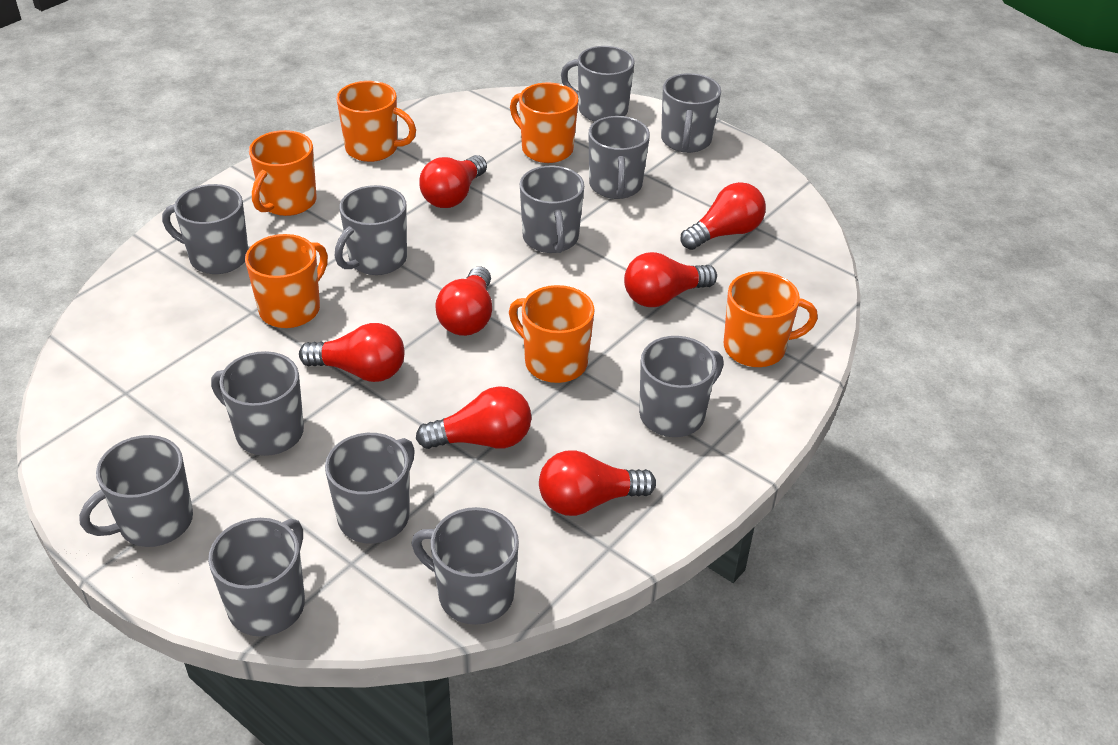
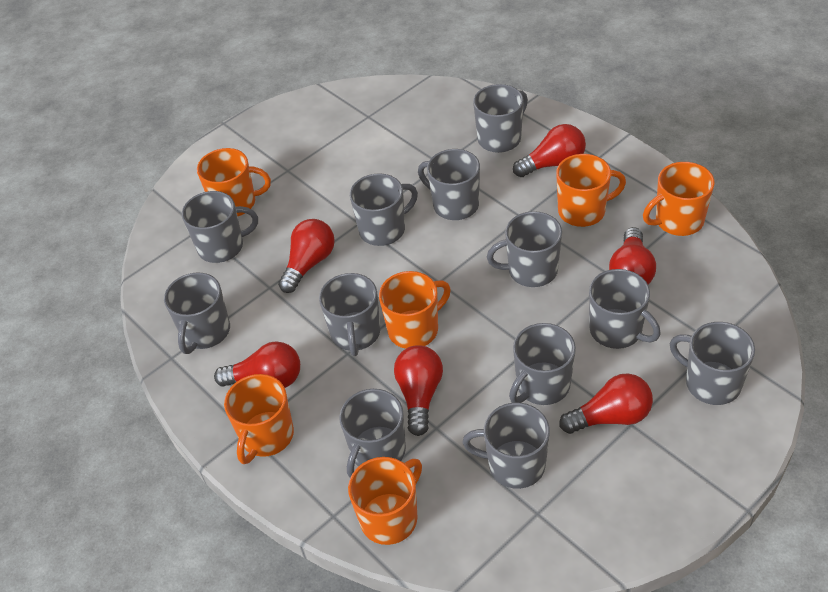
red light bulb: 7 -> 6

